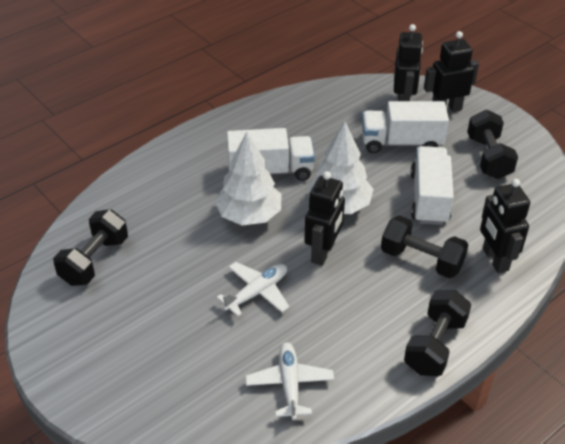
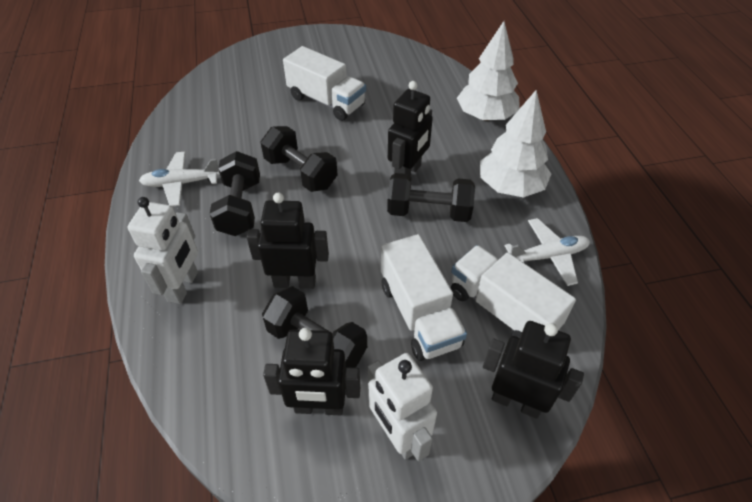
white robot: 0 -> 2

